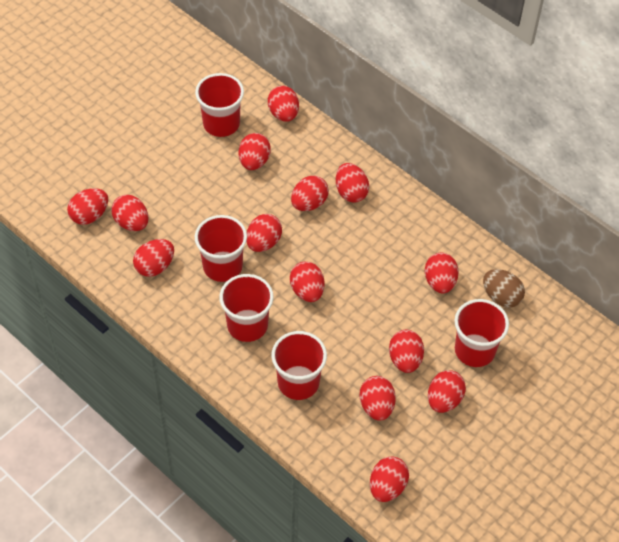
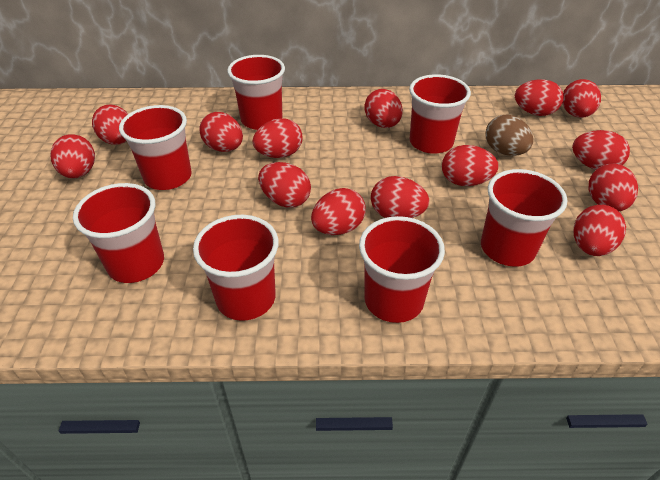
red cup: 5 -> 7

